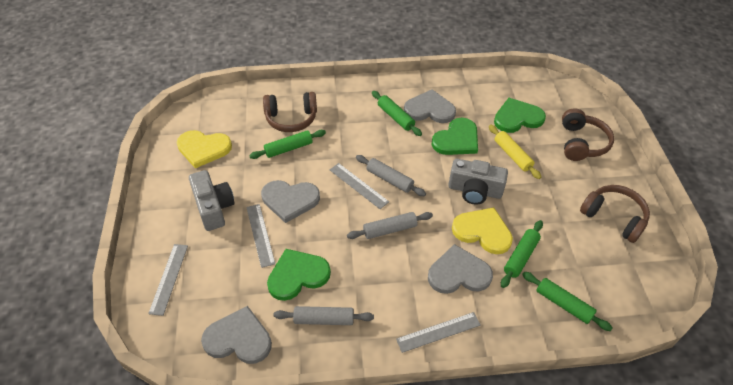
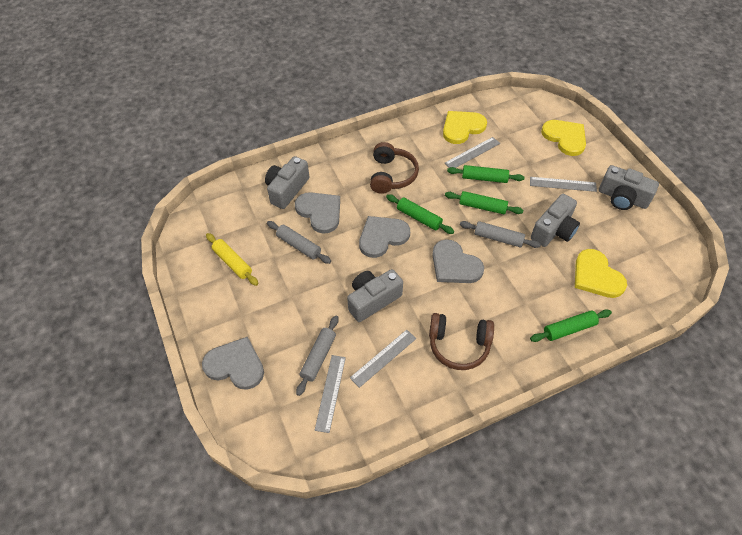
brown headphones: 3 -> 2
green heart: 3 -> 0
grey camera: 2 -> 4
yellow heart: 2 -> 3

